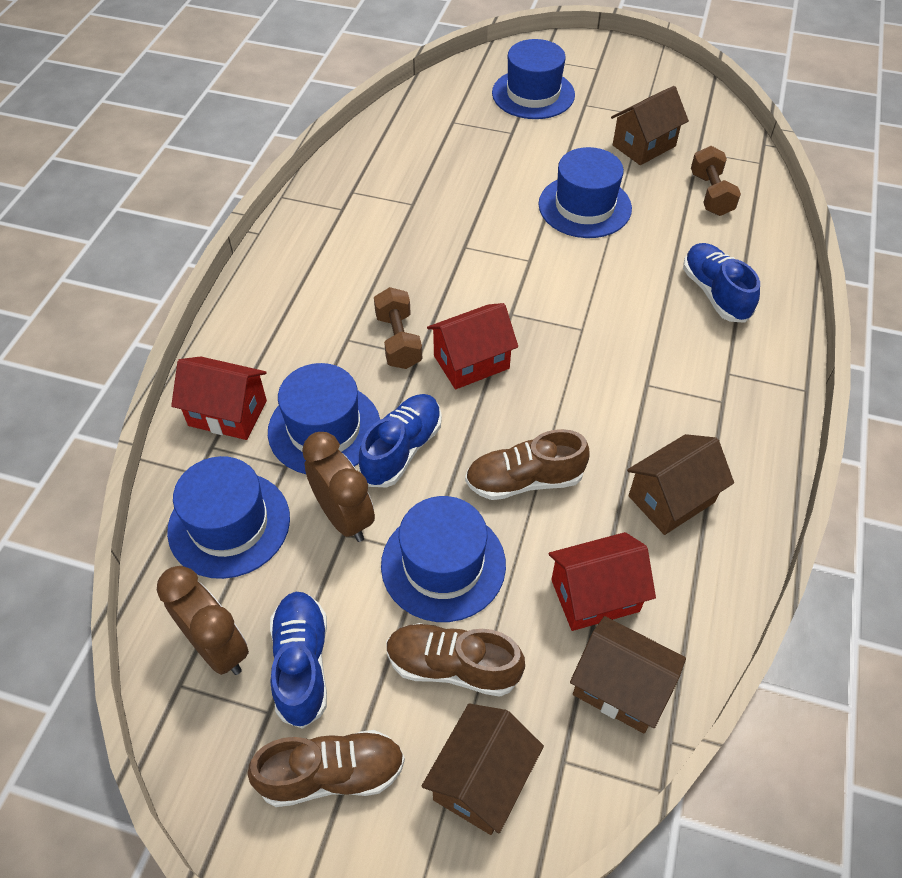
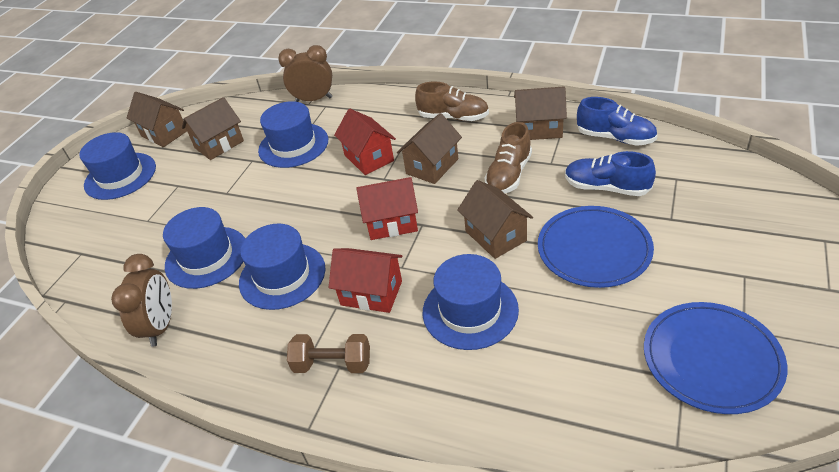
blue plate: 0 -> 2
blue shoe: 3 -> 2
brown dumbbell: 2 -> 1
brown house: 4 -> 5
brown shoe: 3 -> 2

